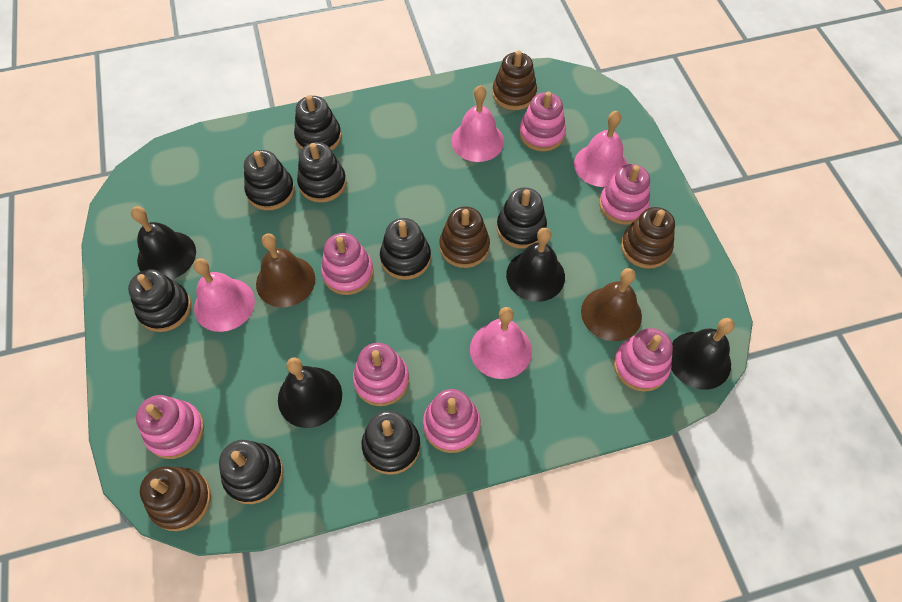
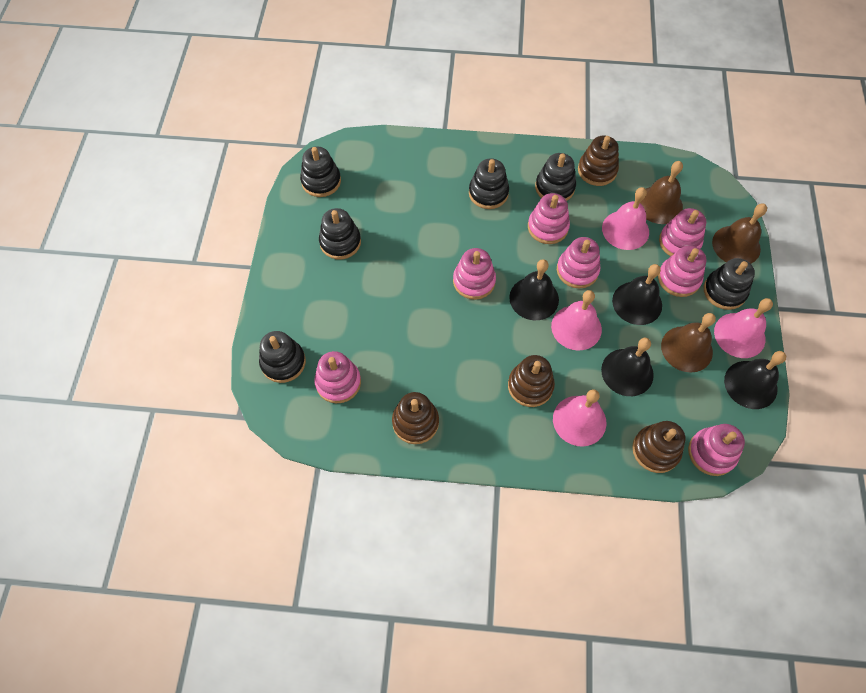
black stacking toy: 8 -> 6
brown bell: 2 -> 3

